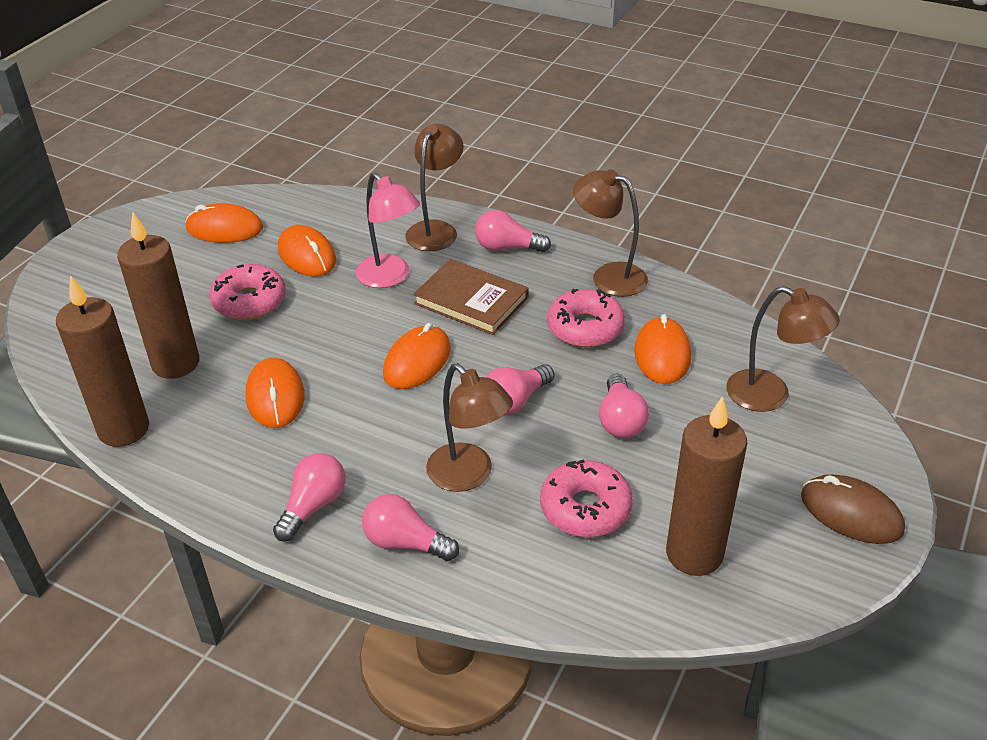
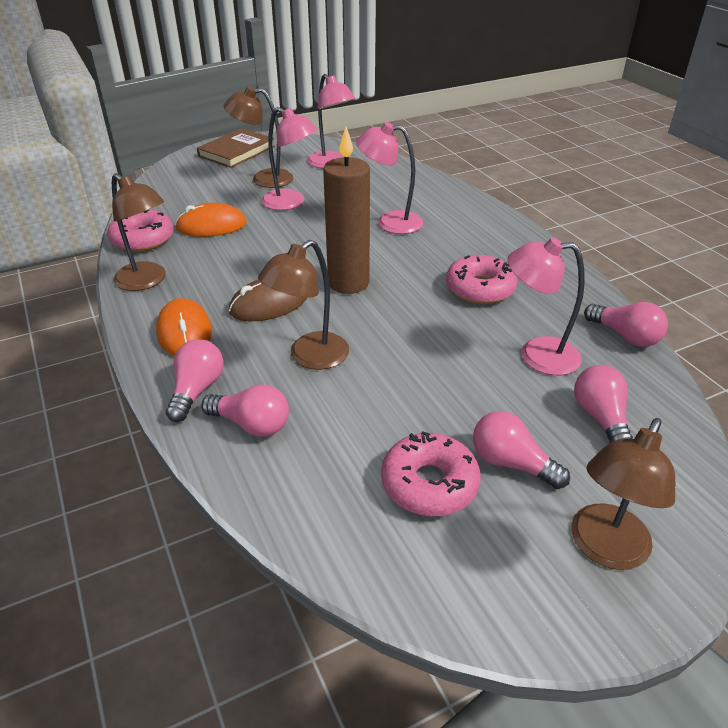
brown candle: 3 -> 1
orange mouse: 5 -> 2
pink lamp: 1 -> 4

